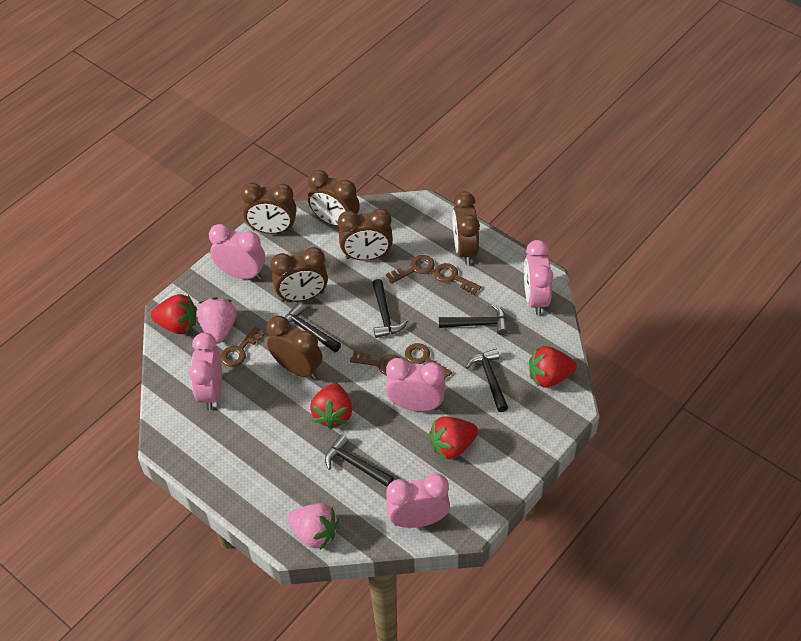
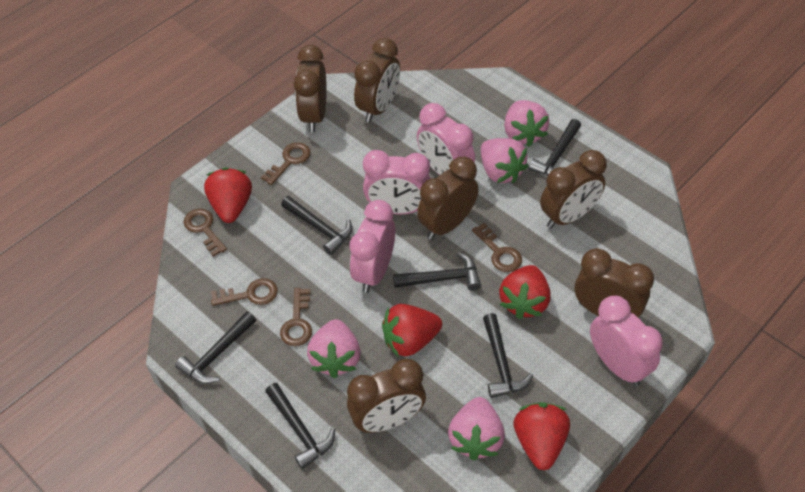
black hammer: 5 -> 6
pink clock: 5 -> 4
pink strawberry: 2 -> 4

